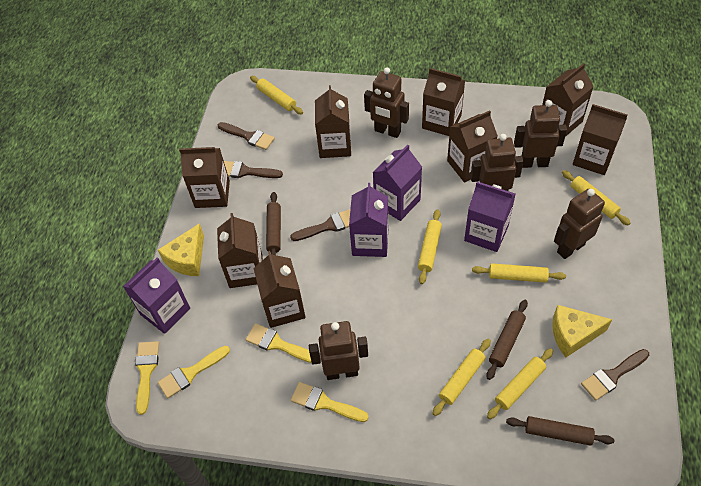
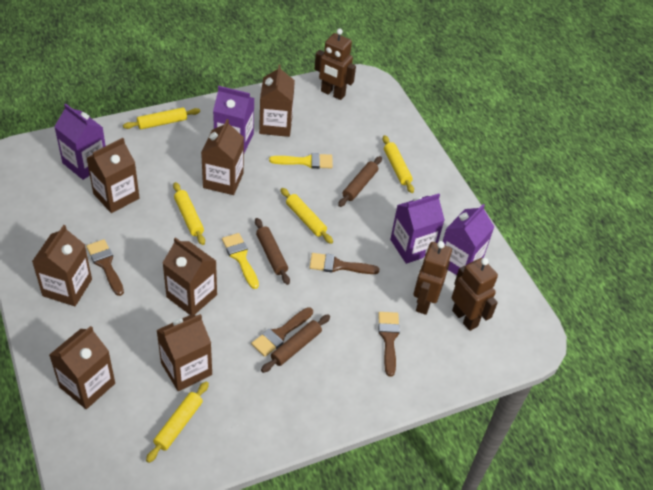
brown carton: 8 -> 7
brown robot: 5 -> 3
yellow brush: 4 -> 2
yellow cheese: 2 -> 0
yellow rolling pin: 6 -> 5

